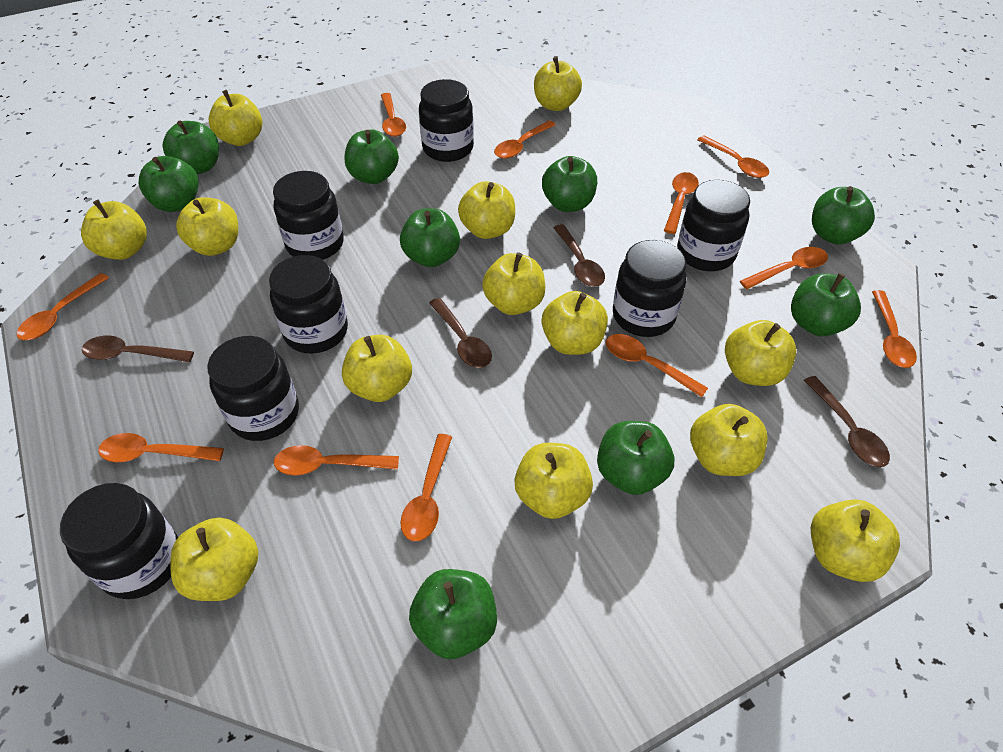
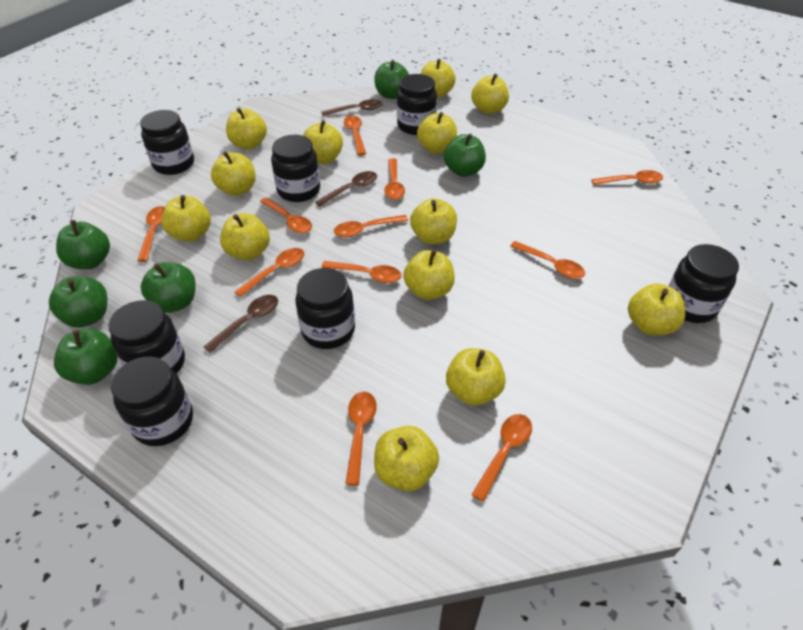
brown spoon: 4 -> 3
green apple: 9 -> 6

